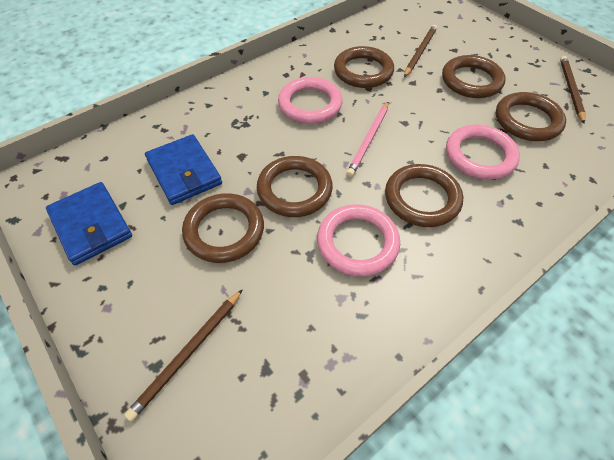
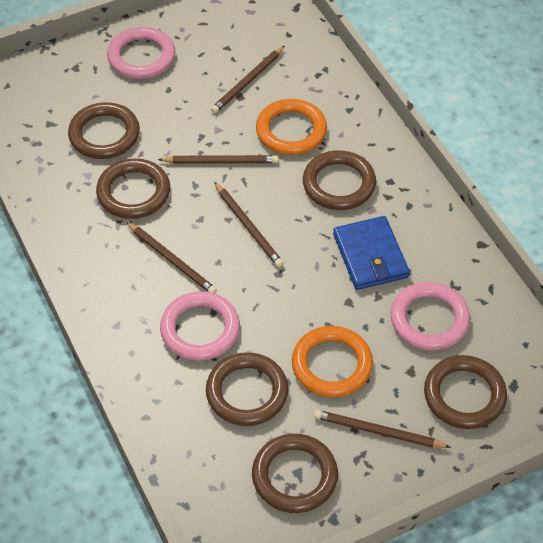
blue wallet: 2 -> 1
brown pencil: 3 -> 5
orange ring: 0 -> 2
pink pencil: 1 -> 0

